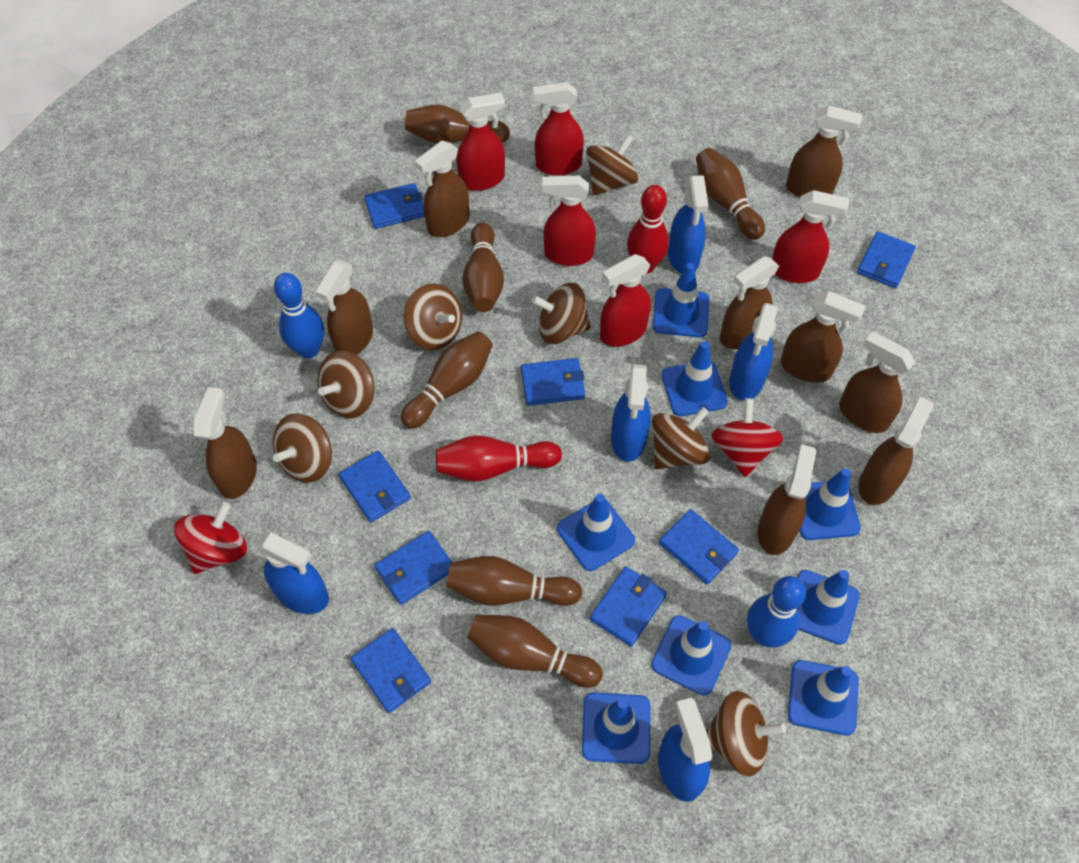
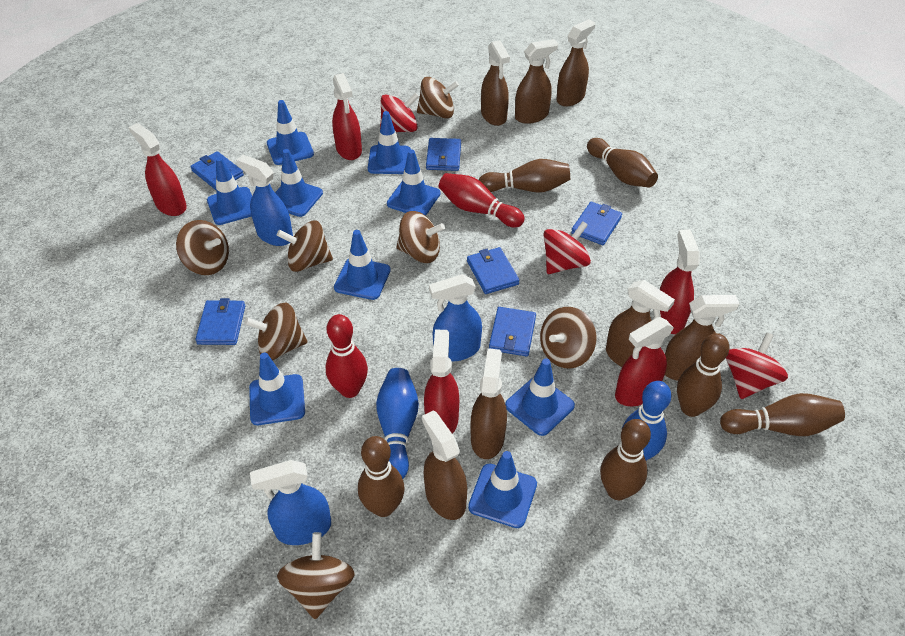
blue spray bottle: 5 -> 3
blue traffic cone: 8 -> 9
blue wallet: 8 -> 6
brown spray bottle: 9 -> 7
red spinning top: 2 -> 3

